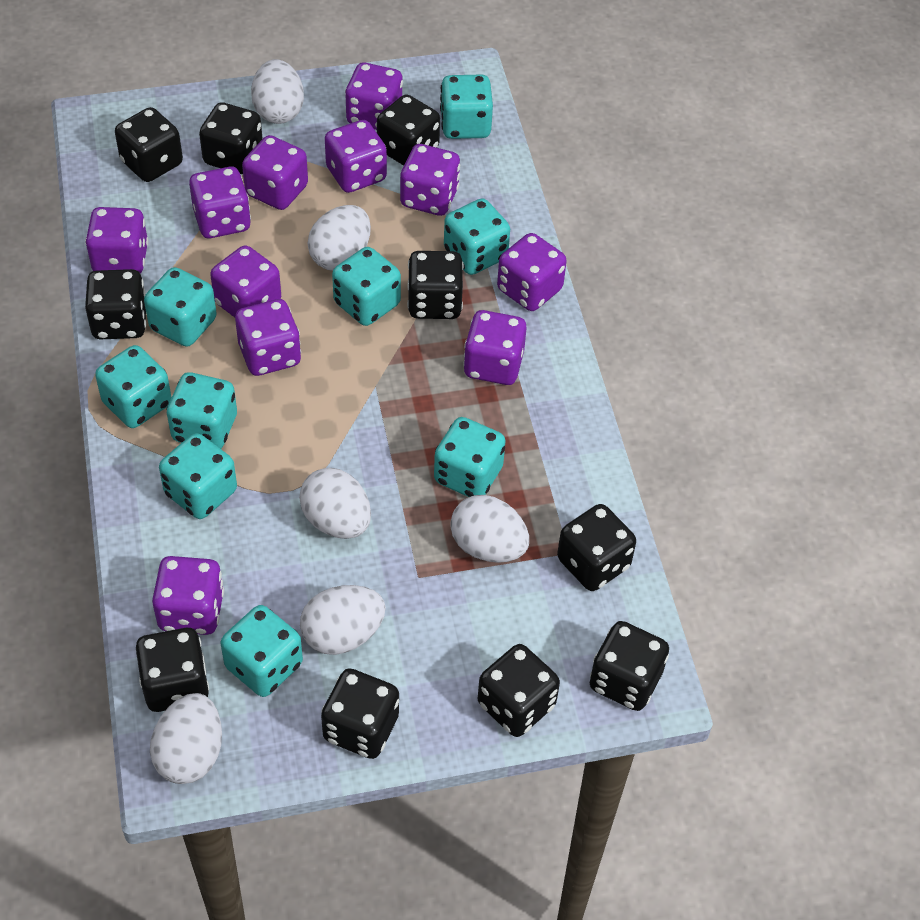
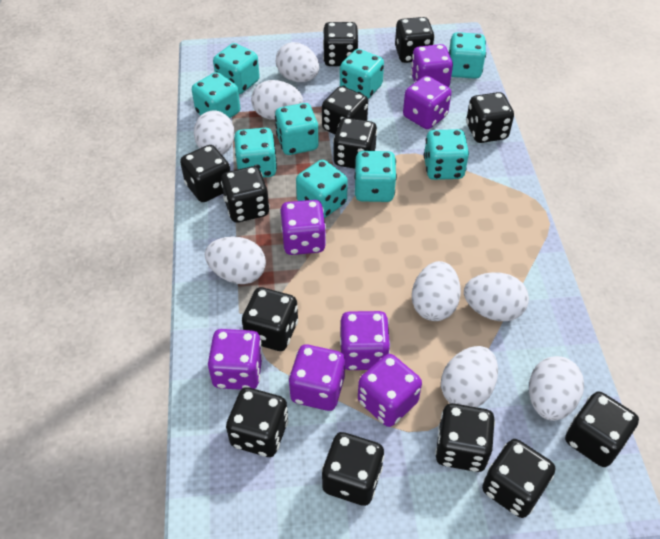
black dice: 10 -> 13
purple dice: 11 -> 7
white egg: 6 -> 8

